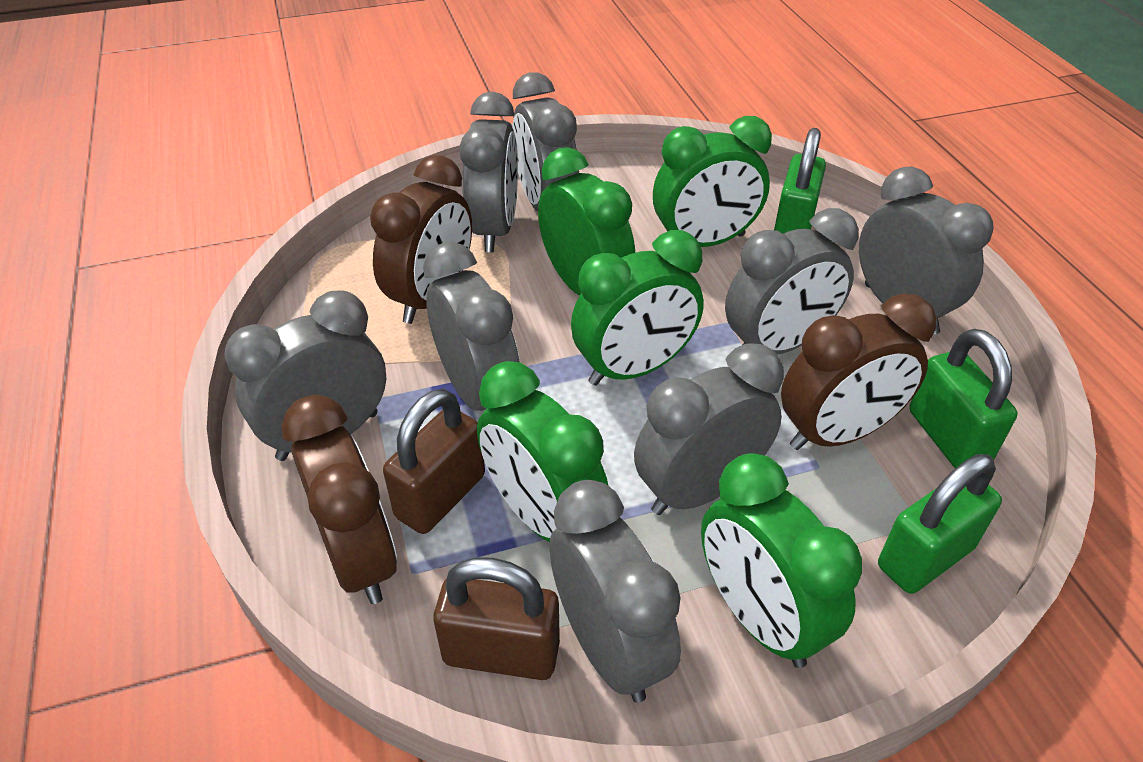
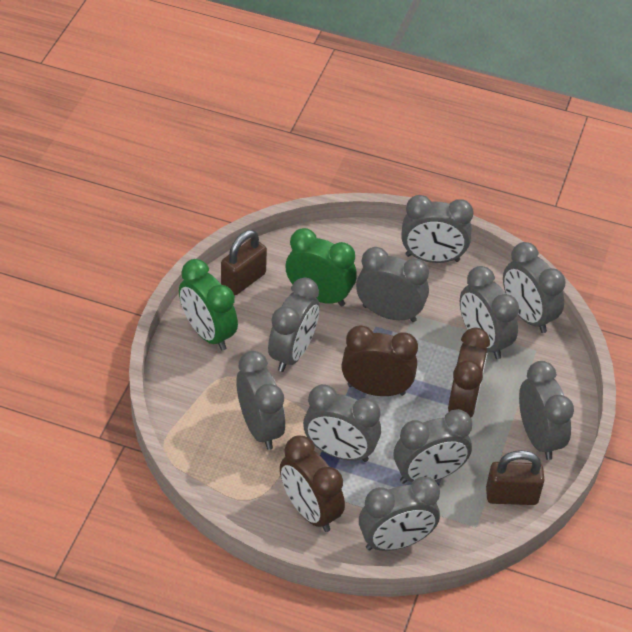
green clock: 5 -> 2
green padlock: 3 -> 0
grey clock: 8 -> 10

